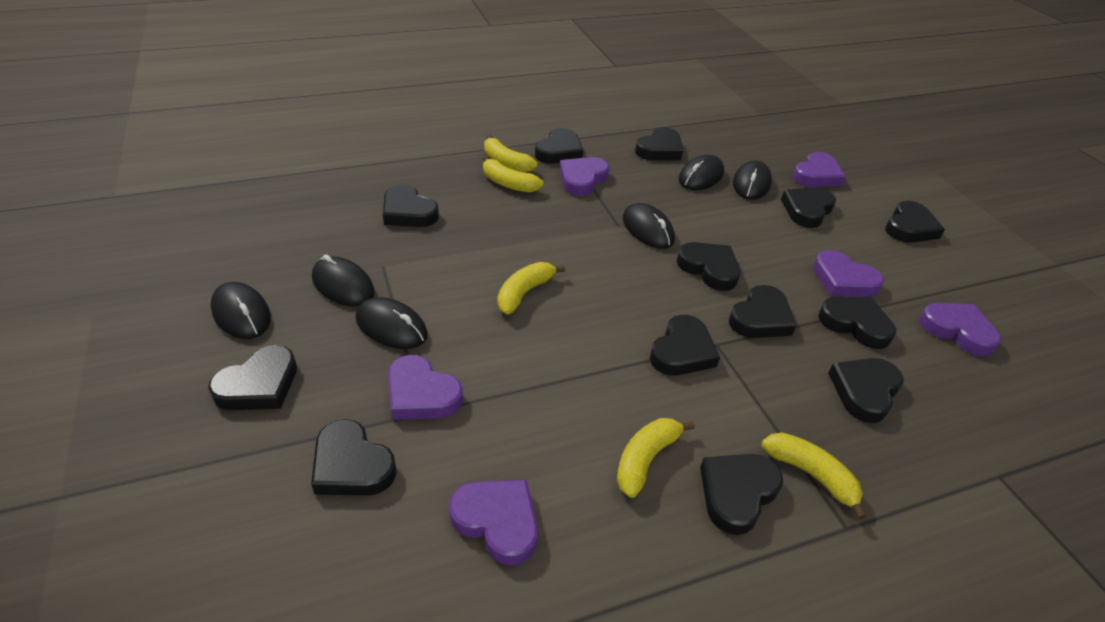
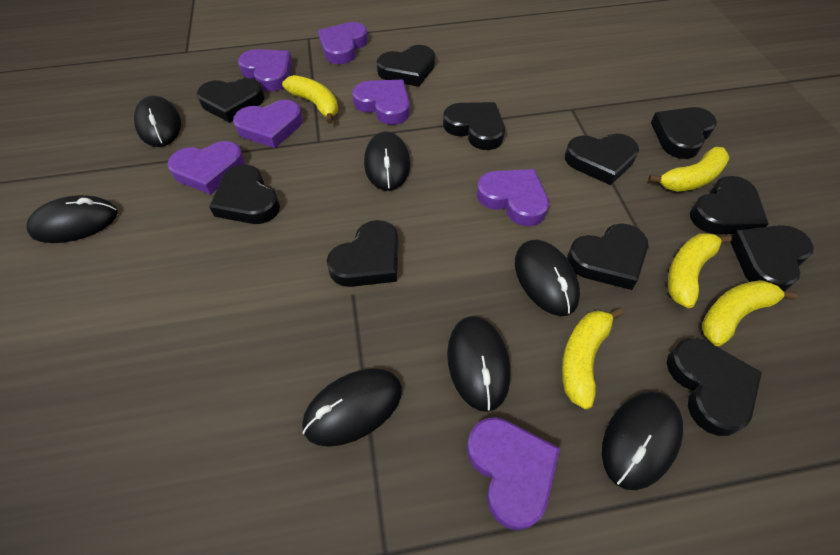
black heart: 13 -> 11
black mouse: 6 -> 7
purple heart: 6 -> 7

